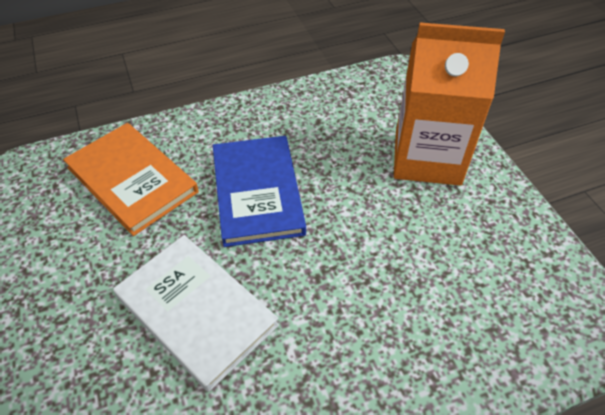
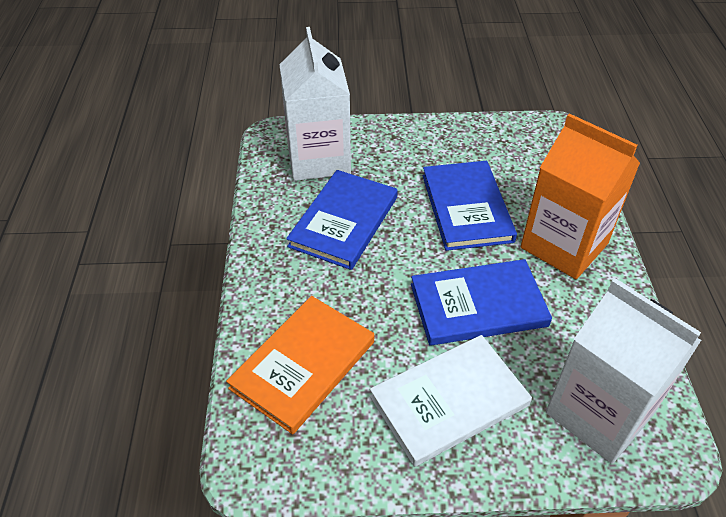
blue book: 1 -> 3
white carton: 0 -> 2

